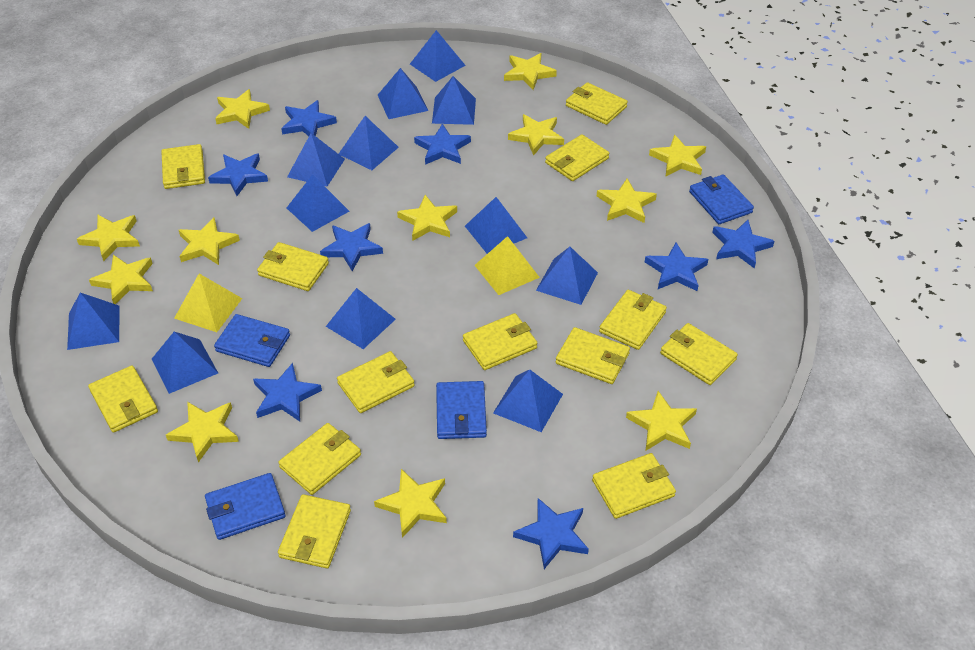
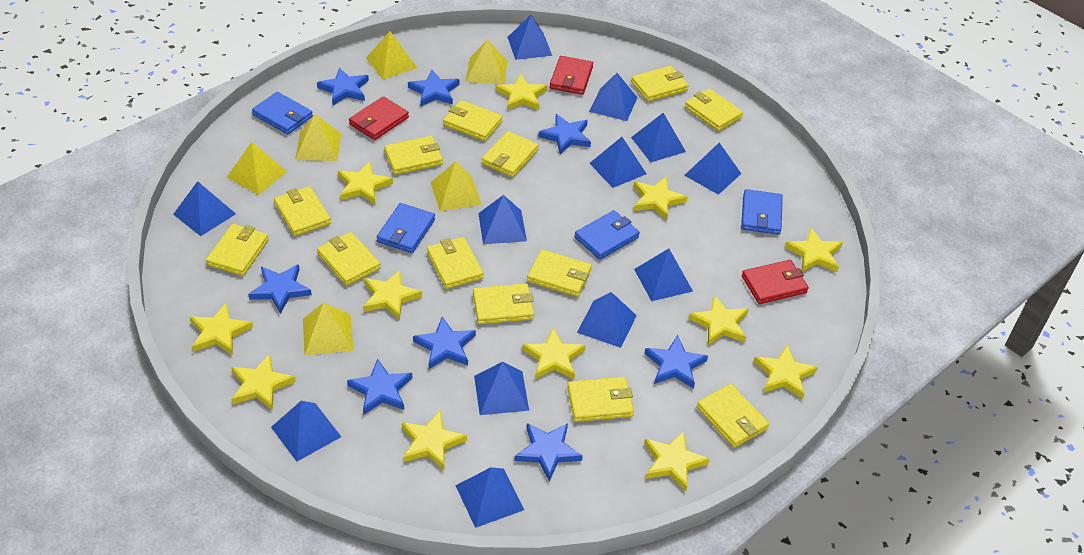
red wallet: 0 -> 3
yellow pyramid: 2 -> 6

